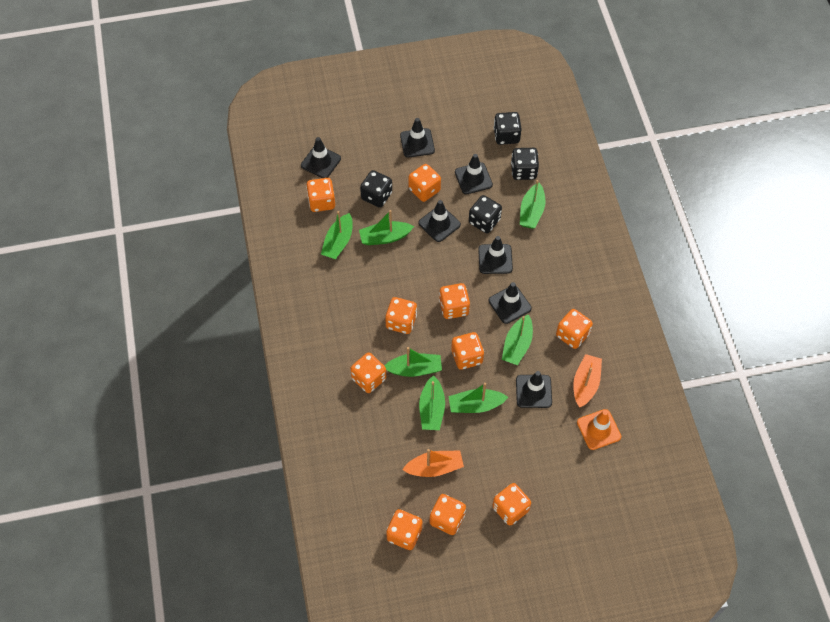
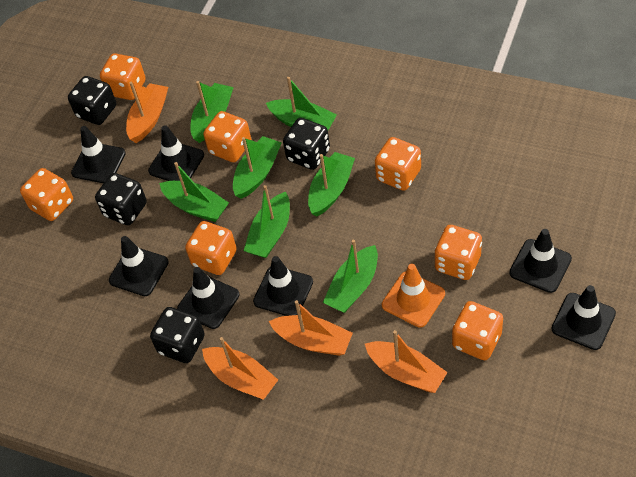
orange boat: 2 -> 4
orange dice: 10 -> 7

